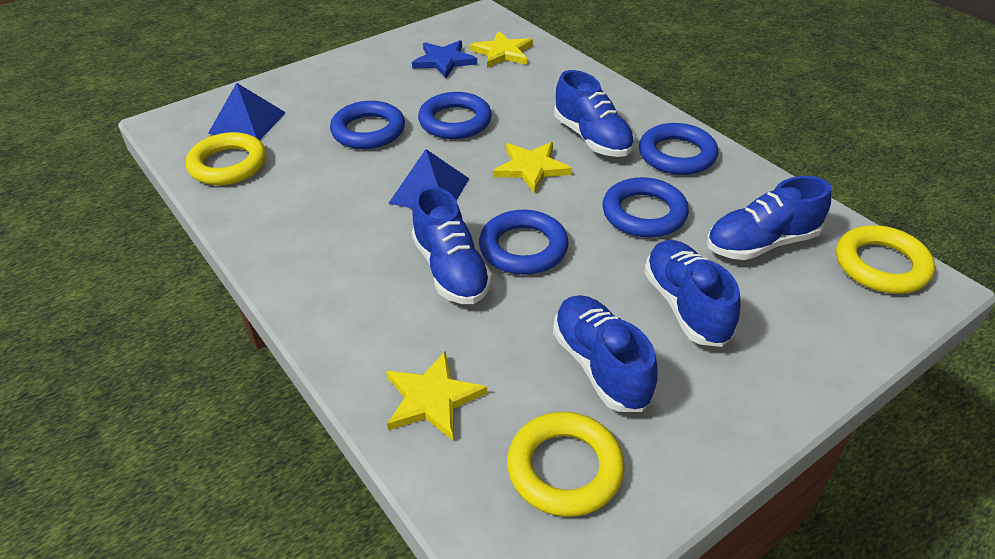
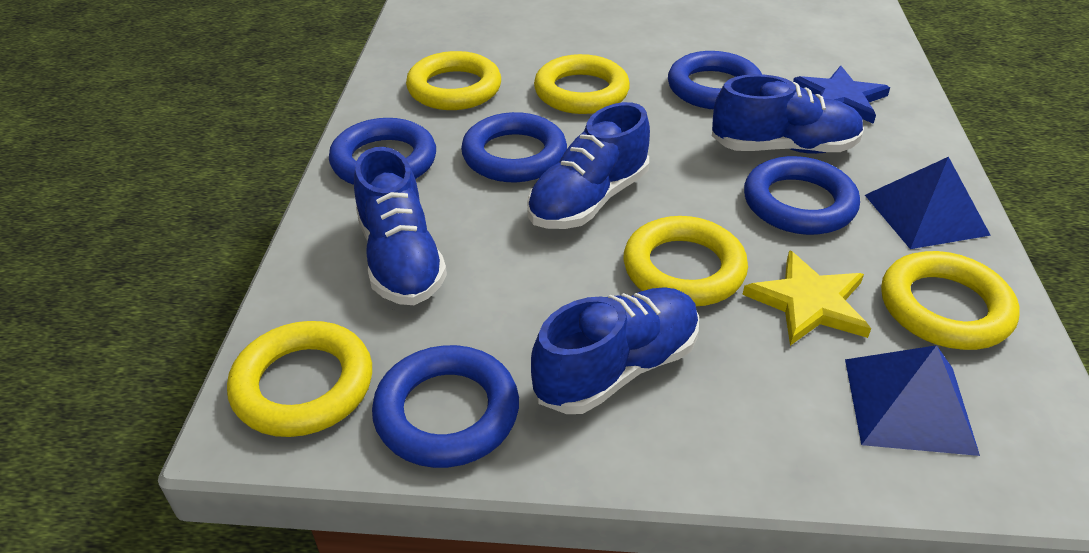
blue shoe: 5 -> 4
yellow ring: 3 -> 5
yellow star: 3 -> 1

